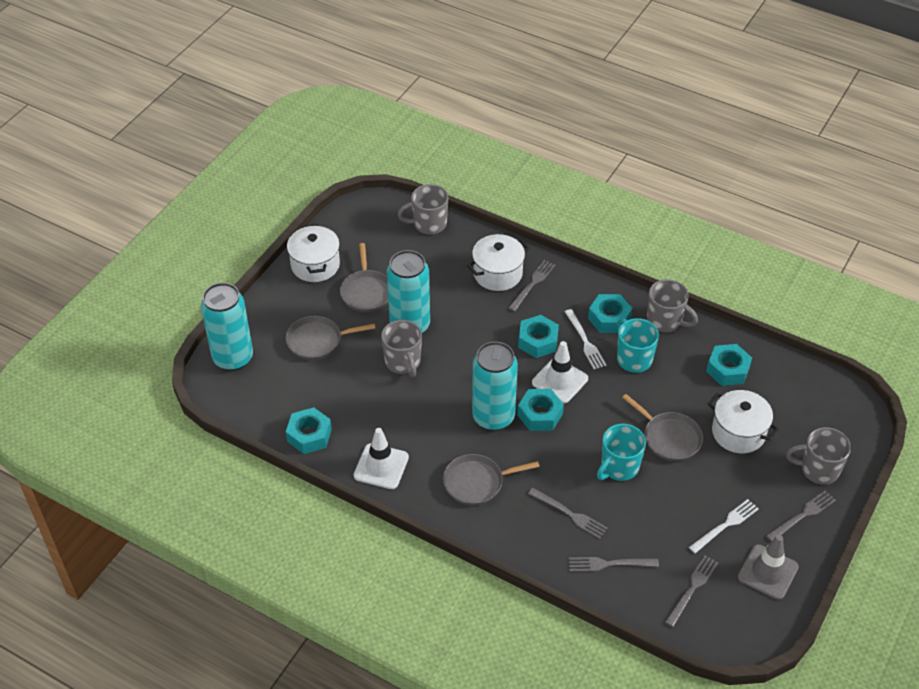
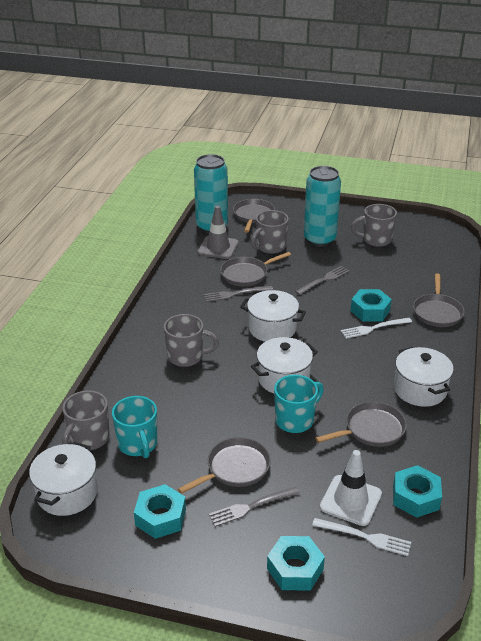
grey fork: 5 -> 3
grey pan: 4 -> 5
turquoise can: 3 -> 2
turquoise nut: 5 -> 4
white pot: 3 -> 4
white traffic cone: 2 -> 1

